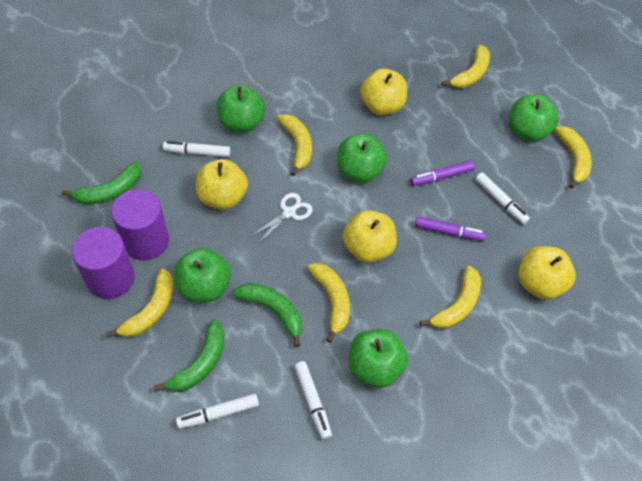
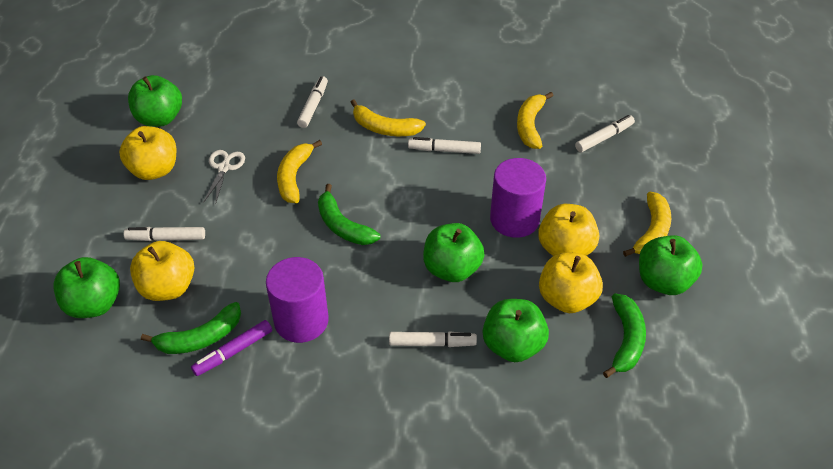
purple marker: 2 -> 1
white marker: 4 -> 5
yellow banana: 6 -> 4

